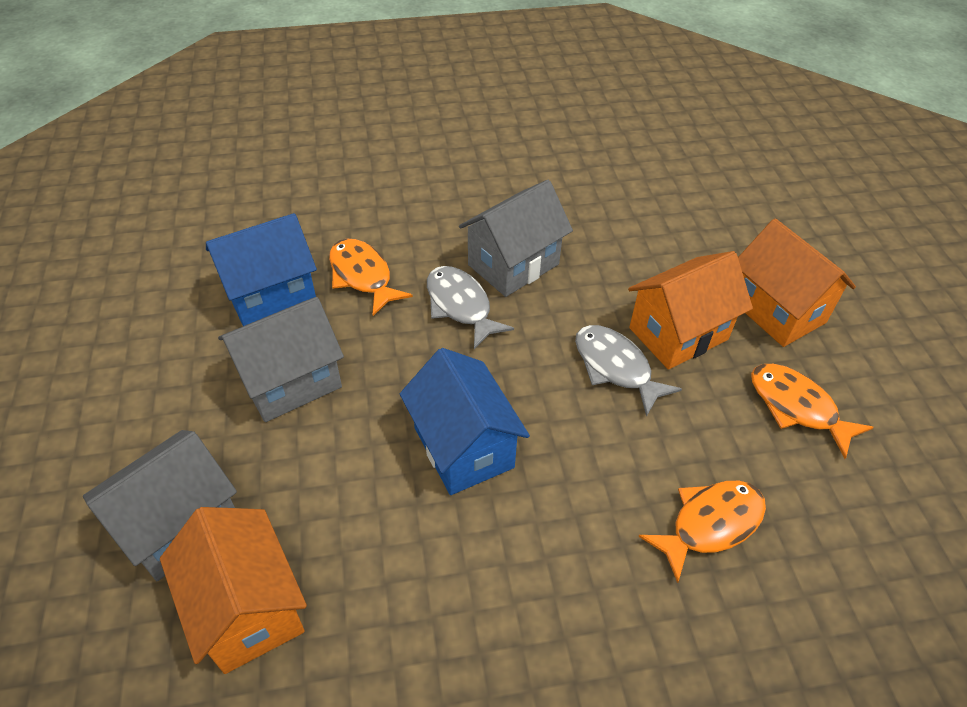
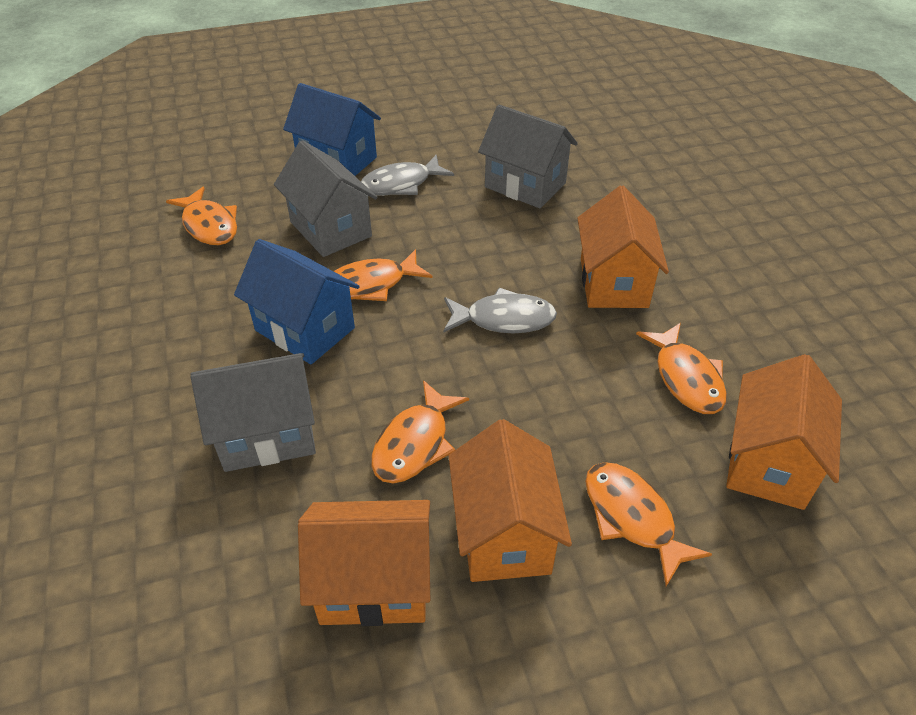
orange fish: 3 -> 5
orange house: 3 -> 4

